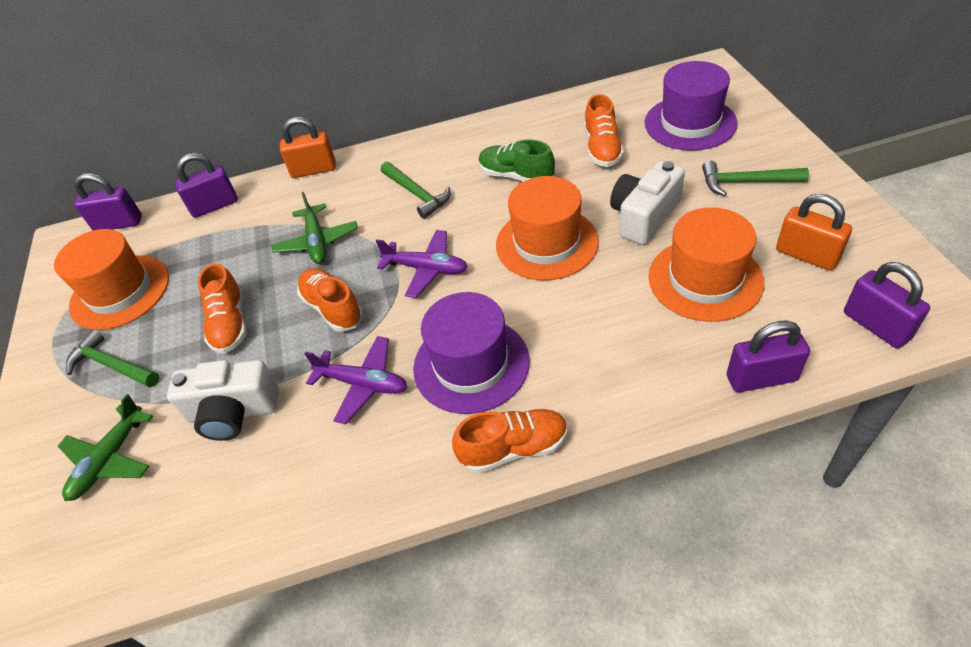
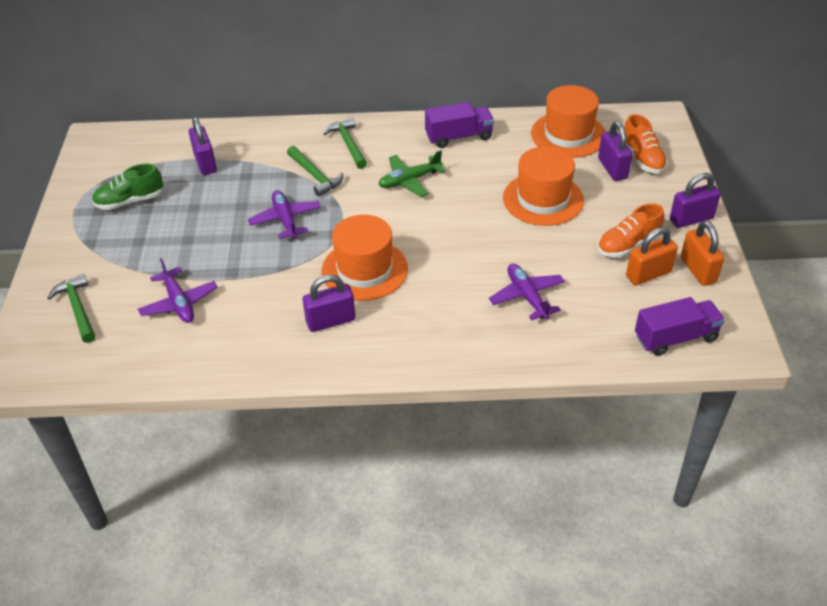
green plane: 2 -> 1
orange shoe: 4 -> 2
purple hat: 2 -> 0
purple plane: 2 -> 3
purple truck: 0 -> 2
white camera: 2 -> 0

